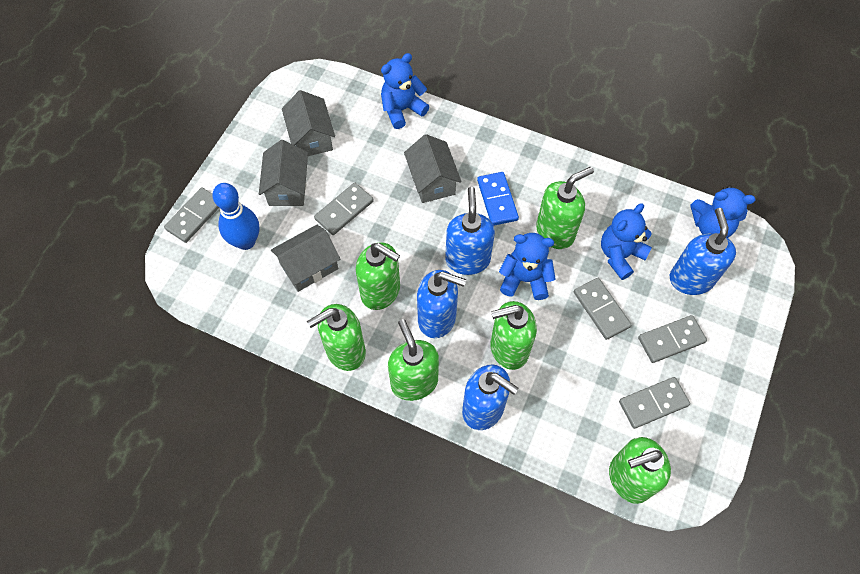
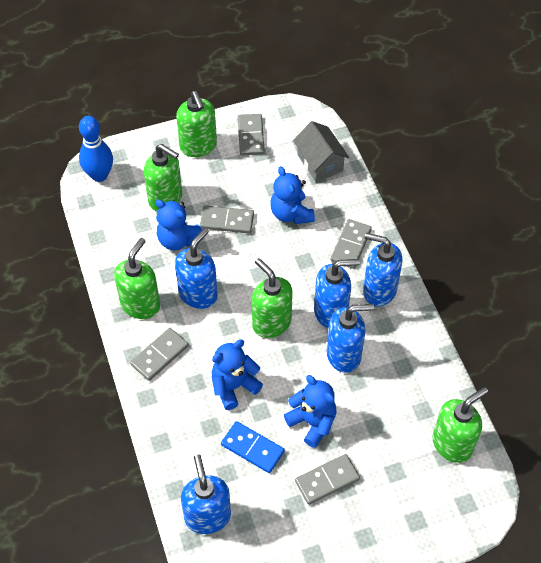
blue soap dispenser: 4 -> 5
green soap dispenser: 6 -> 5
grey house: 4 -> 1

